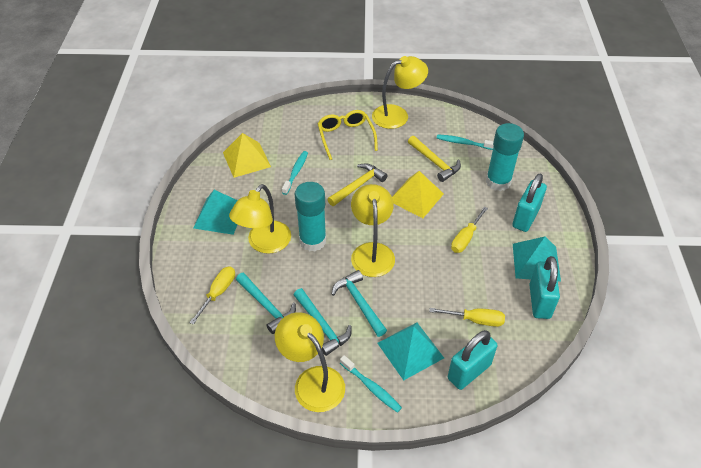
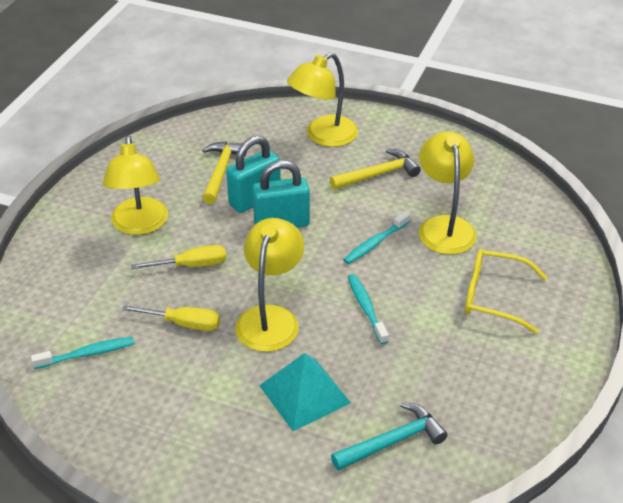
turquoise glue stick: 2 -> 0
turquoise hammer: 3 -> 1
turquoise padlock: 3 -> 2
turquoise pyramid: 3 -> 1
yellow pyramid: 2 -> 0
yellow screwdriver: 3 -> 2

